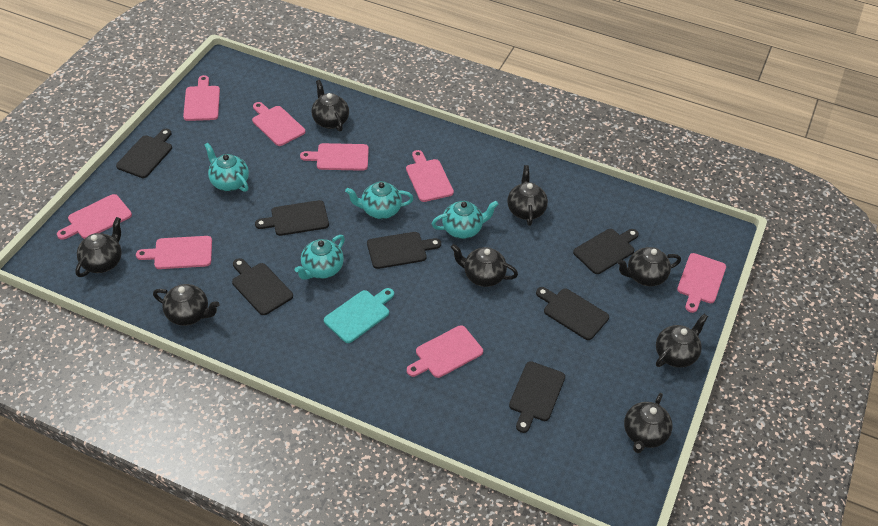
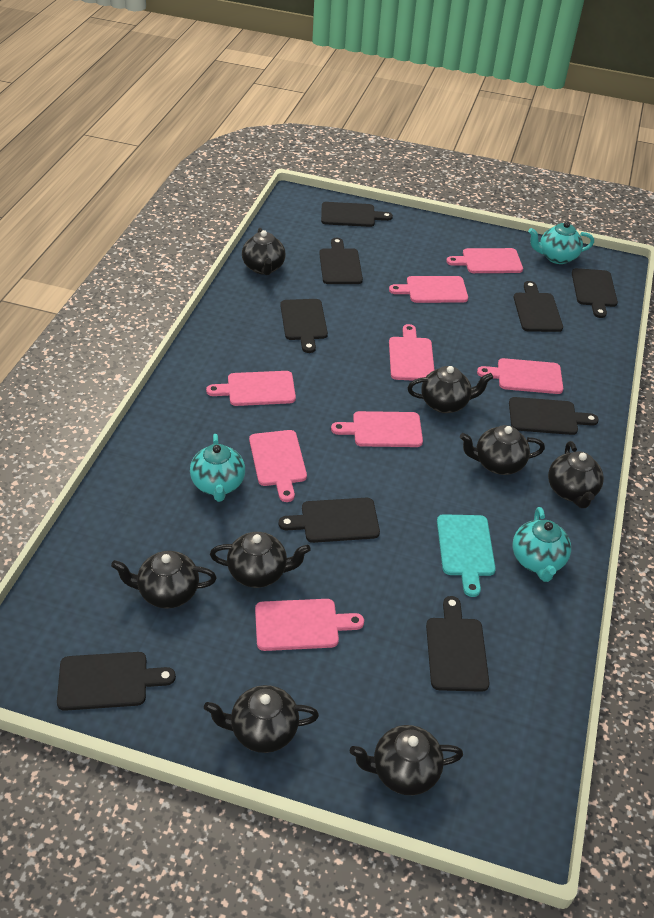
black cutting board: 7 -> 9
turquoise teapot: 4 -> 3

